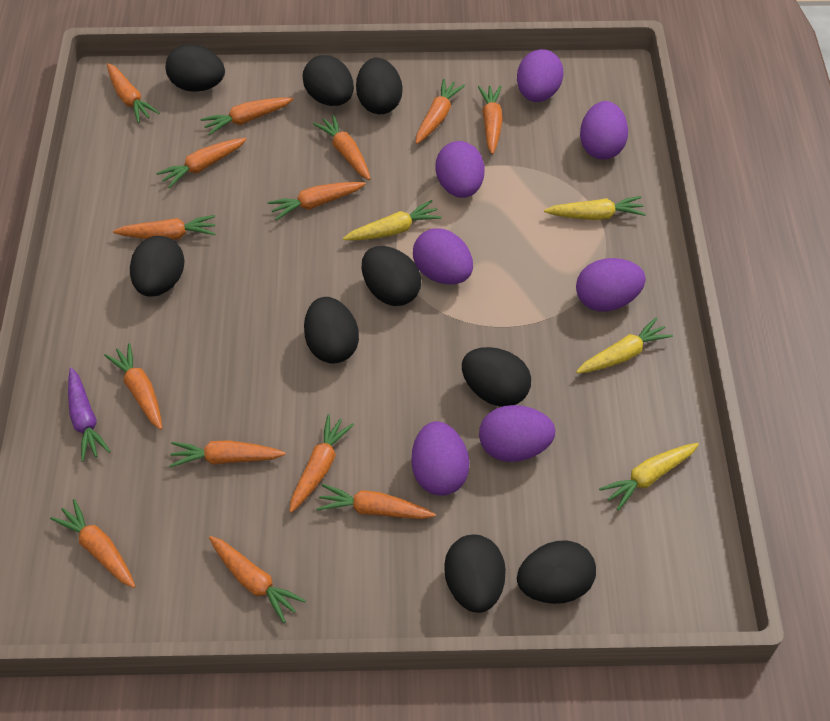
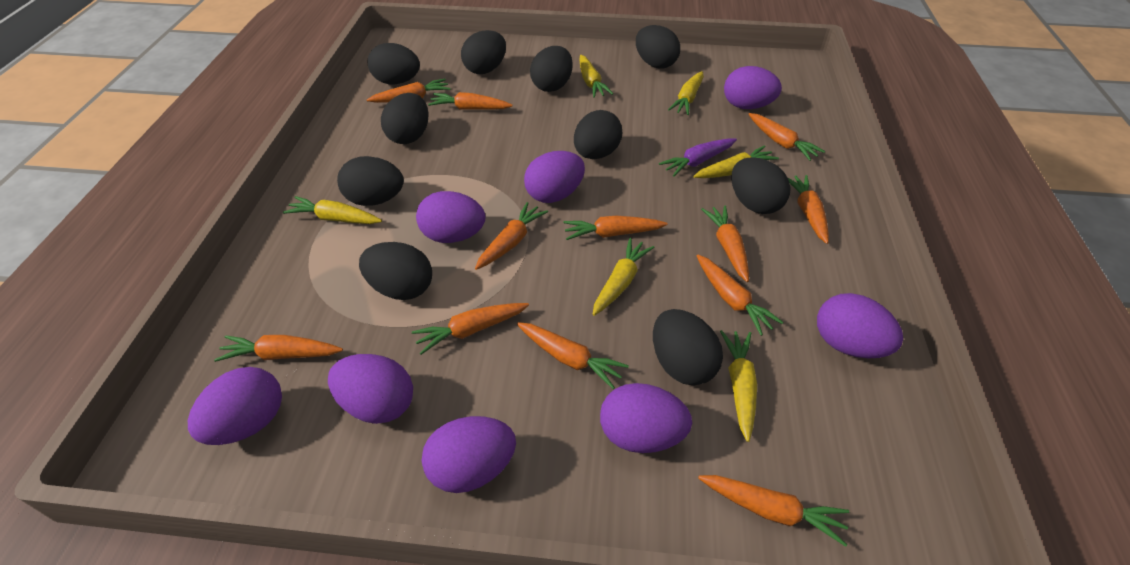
black egg: 9 -> 10
orange carrot: 14 -> 12
purple egg: 7 -> 8
yellow carrot: 4 -> 6

